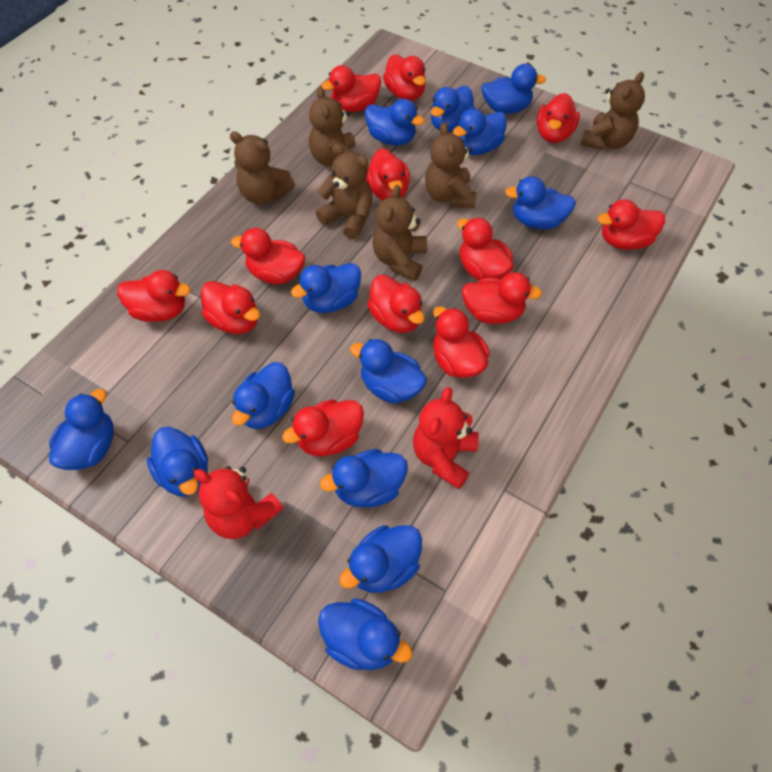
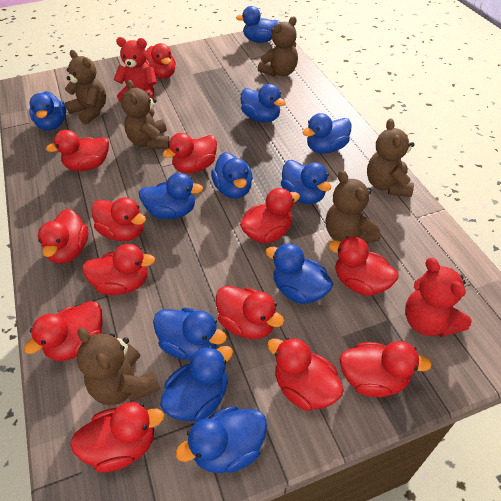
blue duck: 13 -> 11

